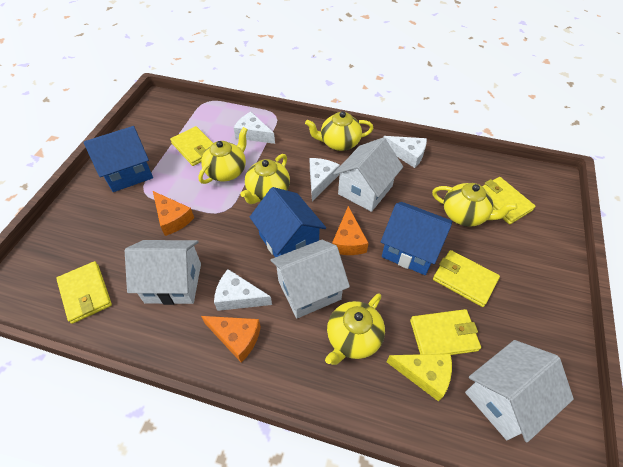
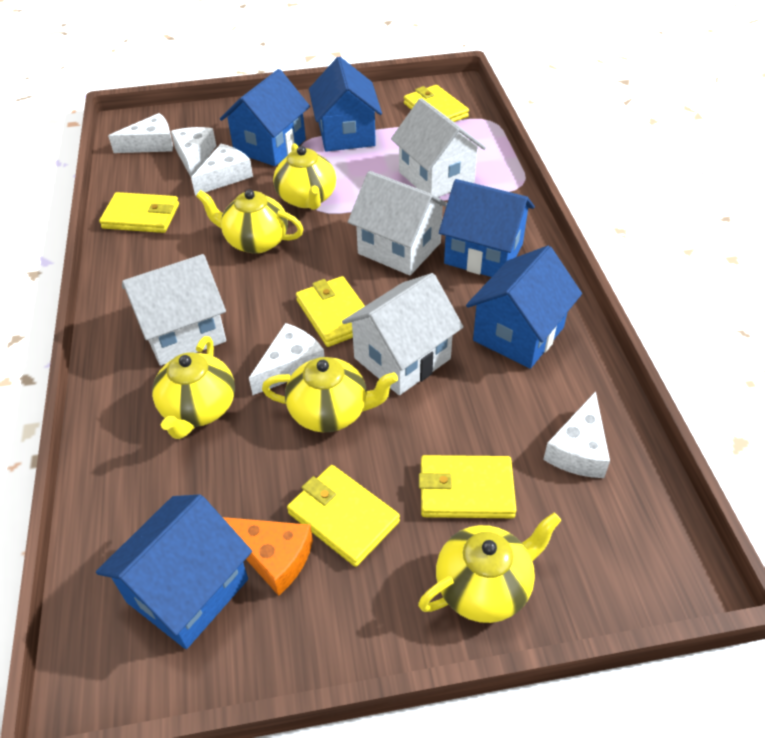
blue house: 3 -> 5
orange cheese: 3 -> 1
white cheese: 4 -> 5
yellow cheese: 1 -> 0

